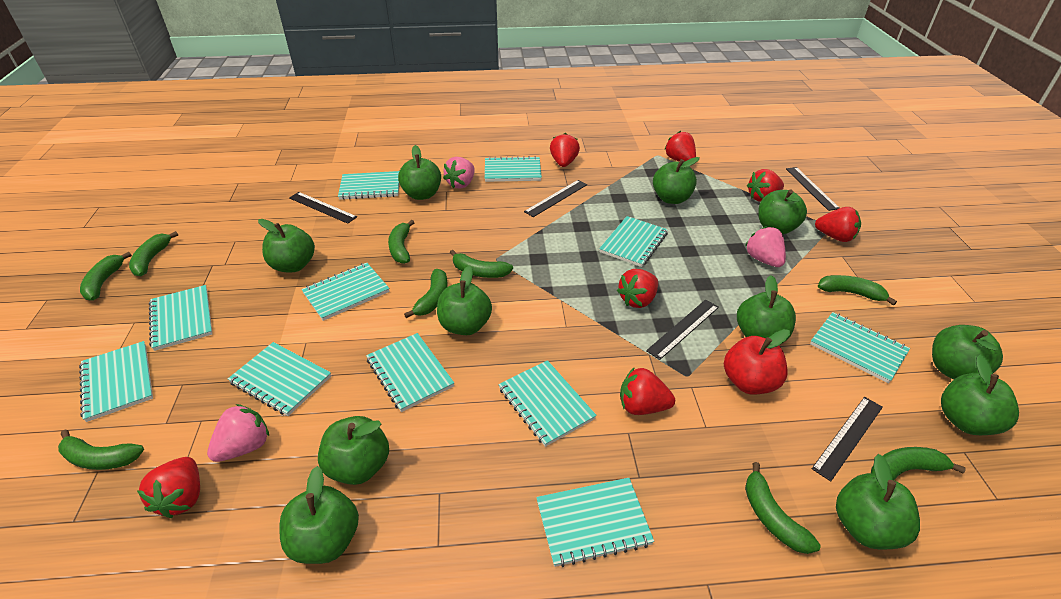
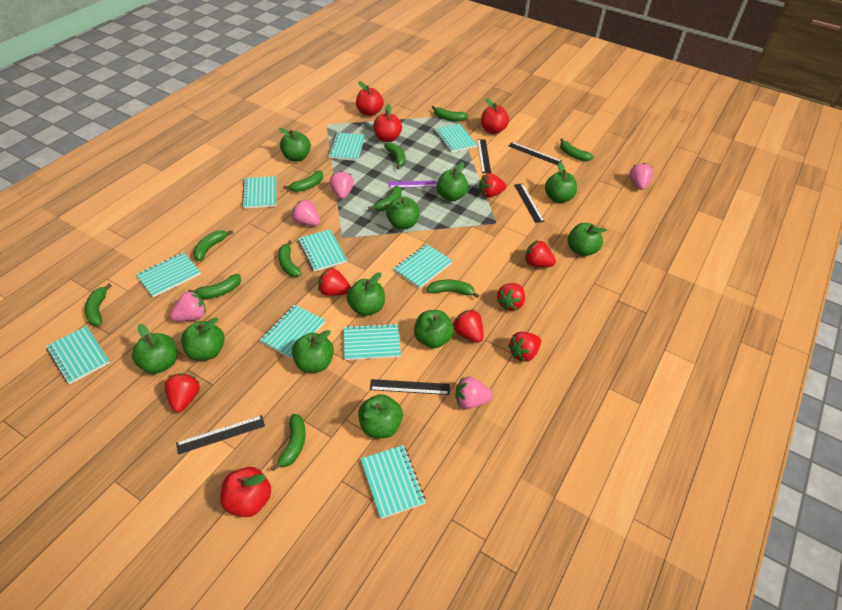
green banana: 9 -> 11
pink strawberry: 3 -> 5
purple ruler: 0 -> 1
red apple: 1 -> 4
turquoise notebook: 11 -> 10

